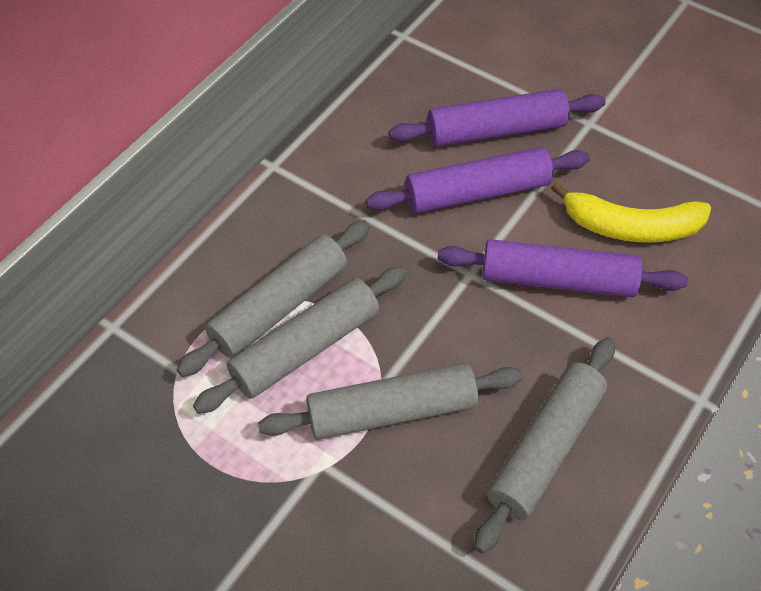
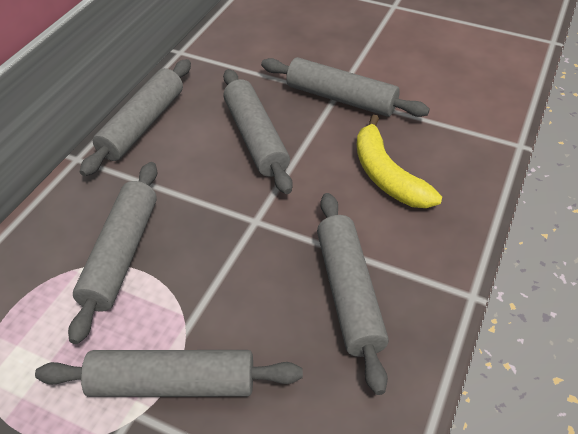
grey rolling pin: 4 -> 6
purple rolling pin: 3 -> 0

